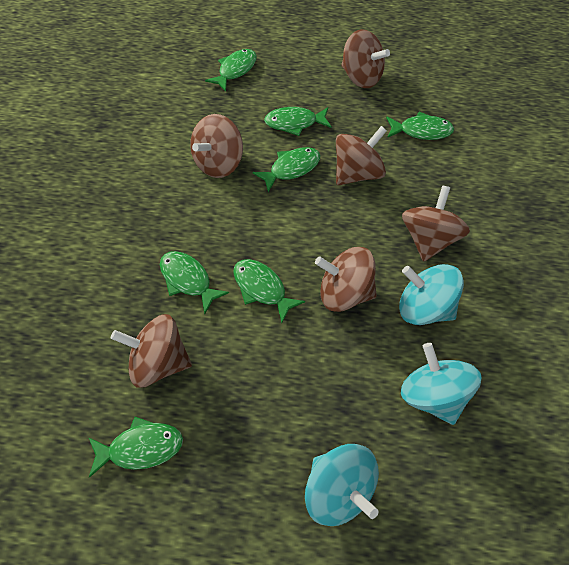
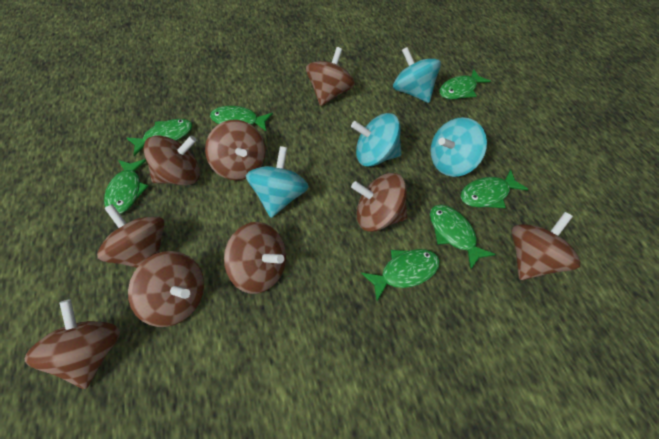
brown spinning top: 6 -> 9
turquoise spinning top: 3 -> 4

